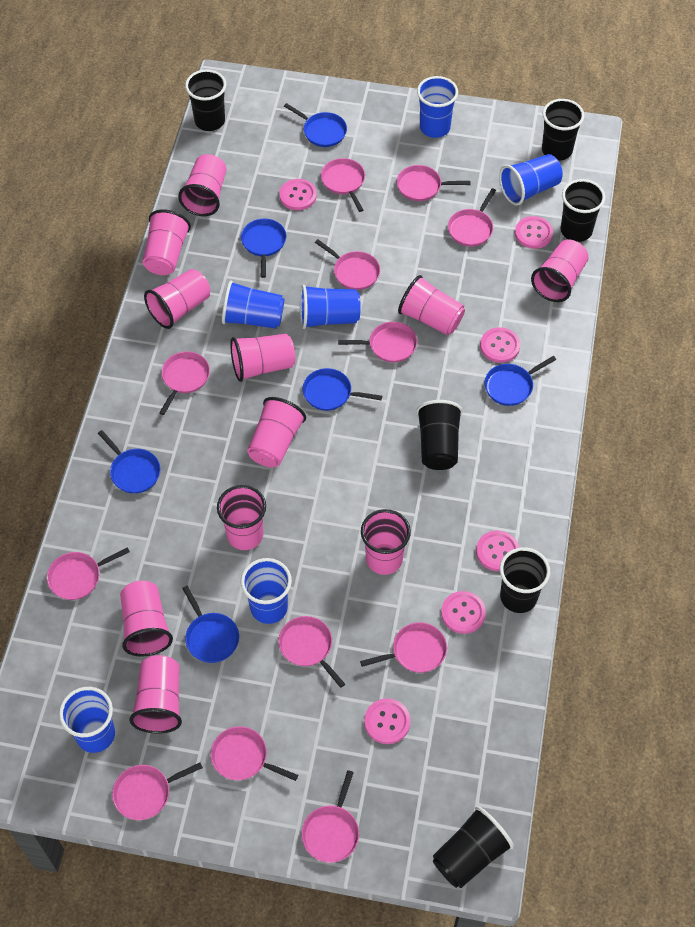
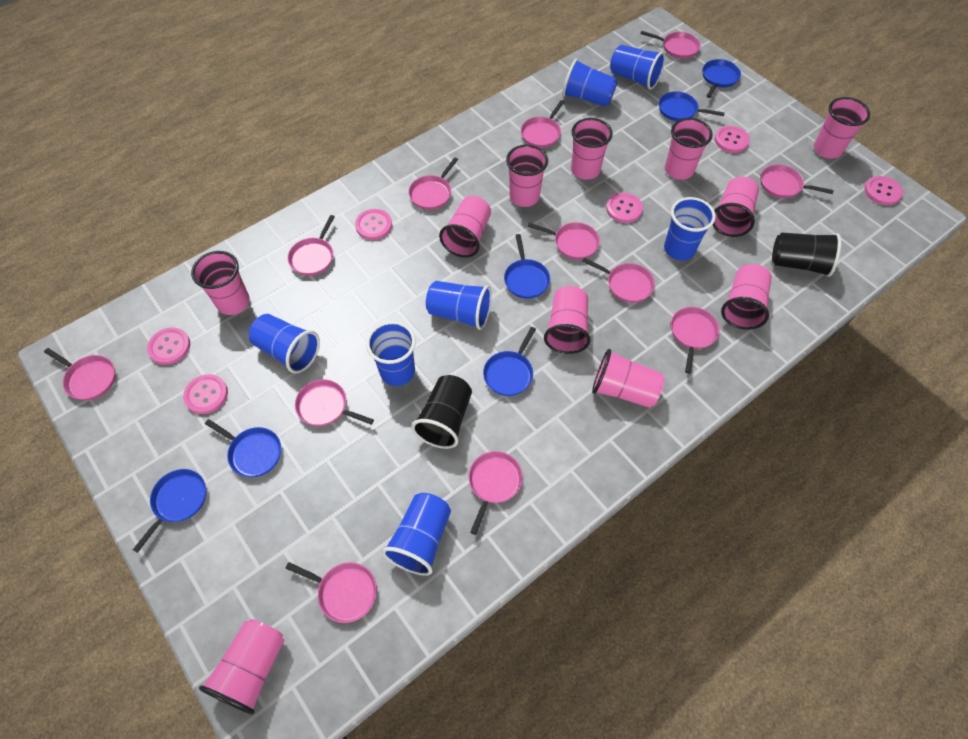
black cup: 6 -> 2
blue cup: 6 -> 7

